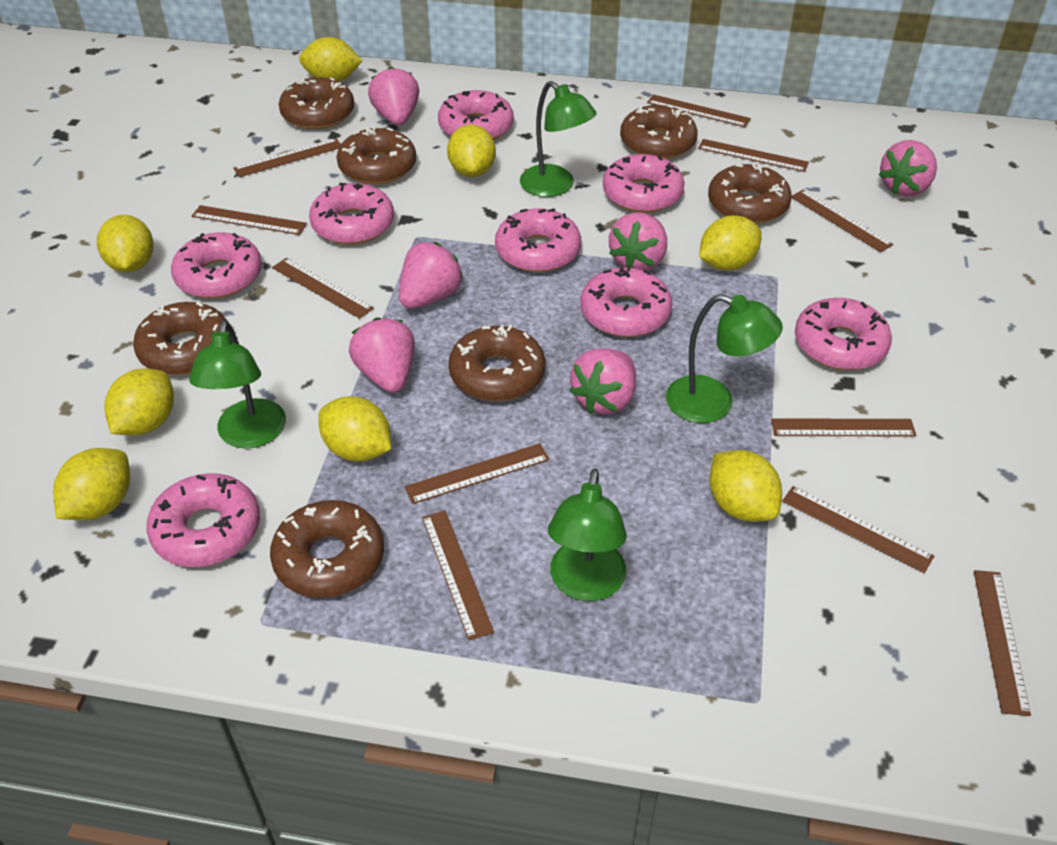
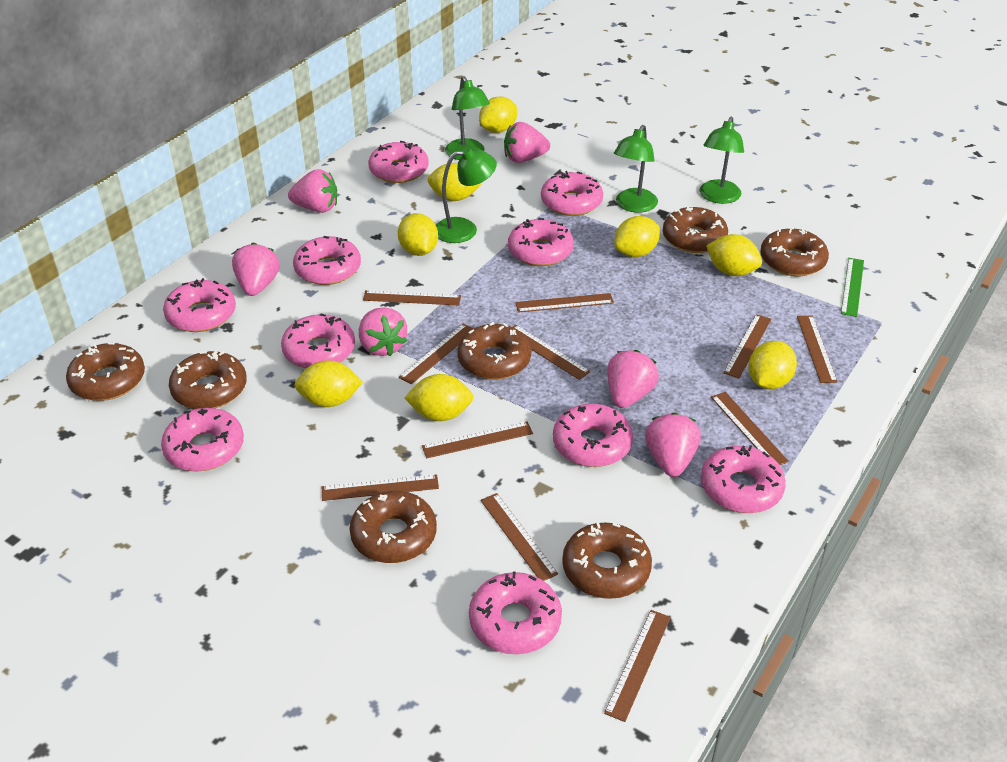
green ruler: 0 -> 1
pink donut: 8 -> 10

